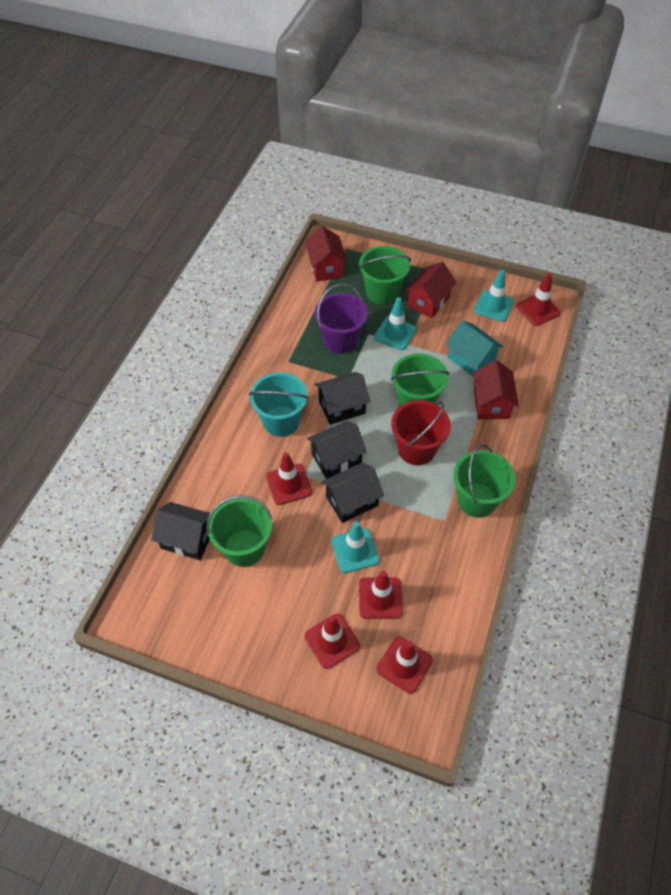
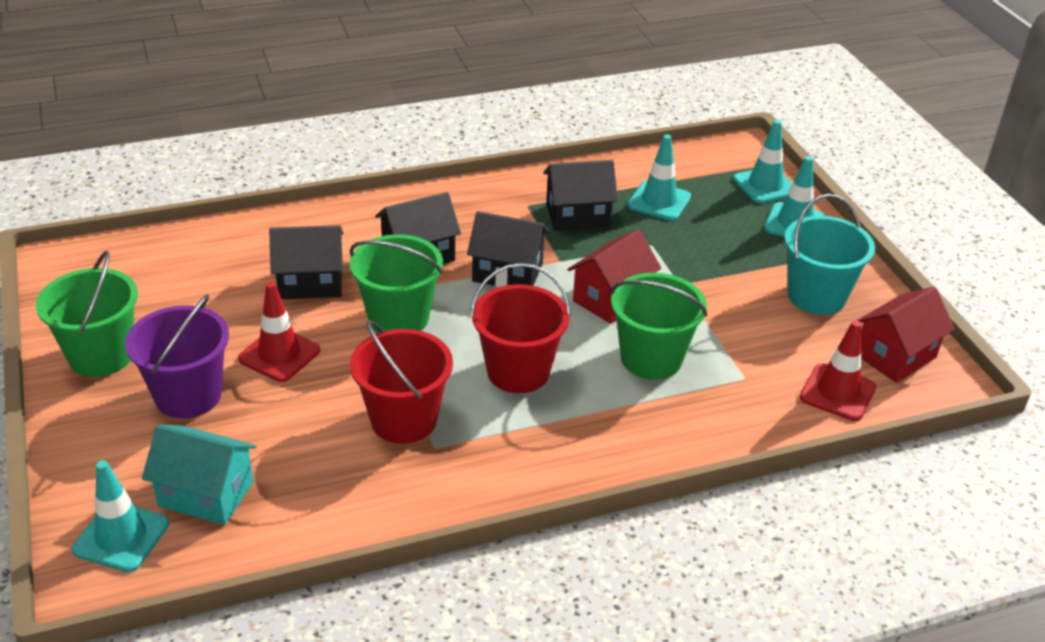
green bucket: 4 -> 3
red bucket: 1 -> 2
red house: 3 -> 2
red traffic cone: 5 -> 2
turquoise traffic cone: 3 -> 4

